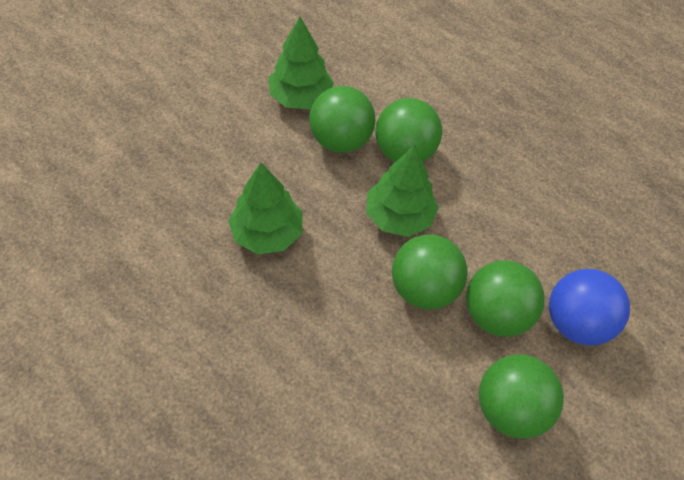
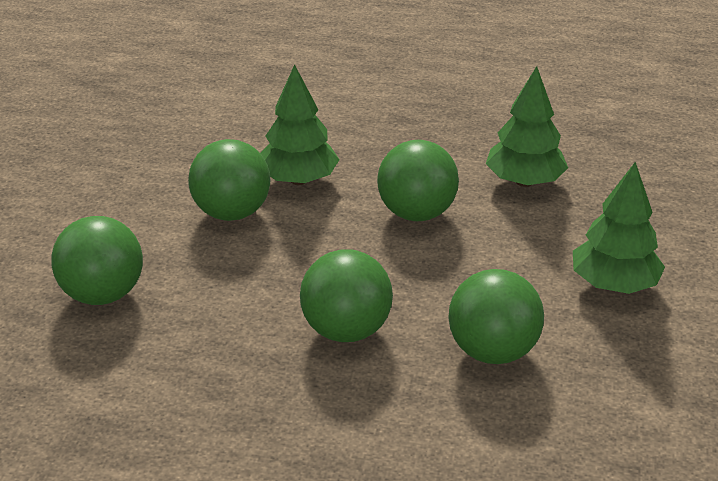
blue ball: 1 -> 0

